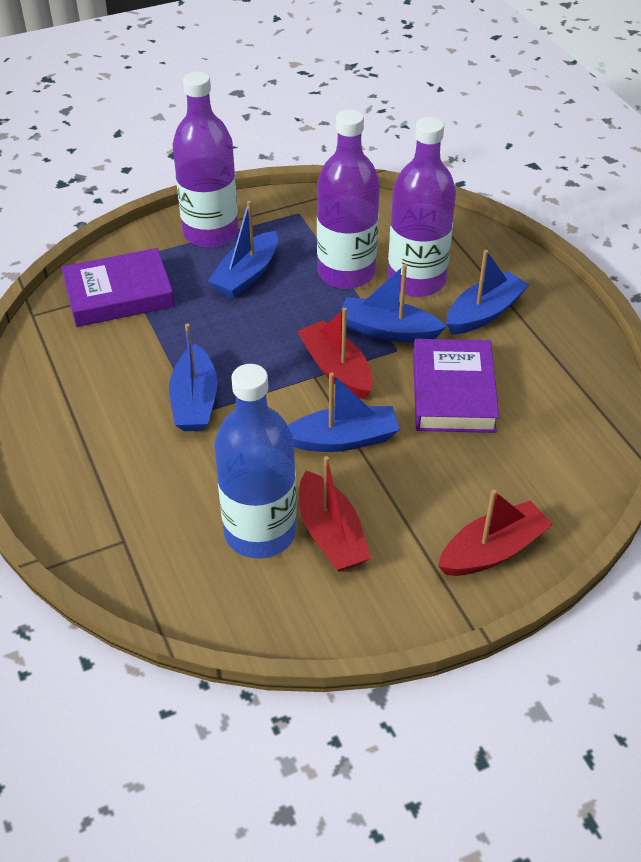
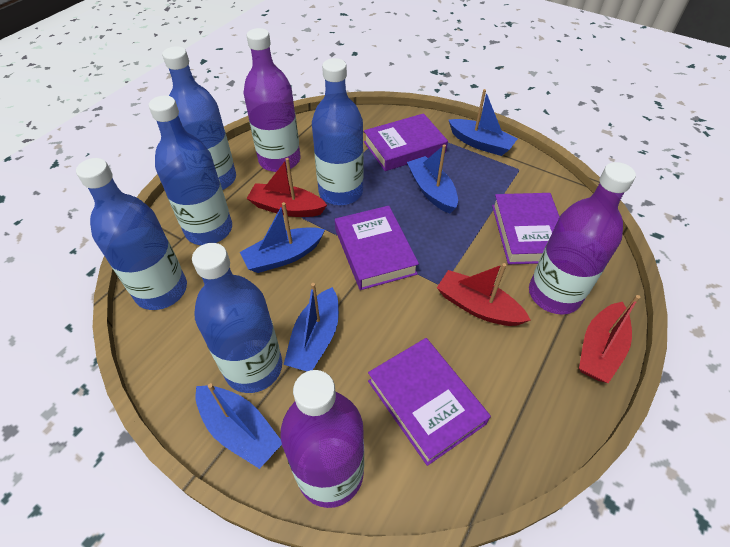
blue bottle: 1 -> 5
purple book: 2 -> 4

